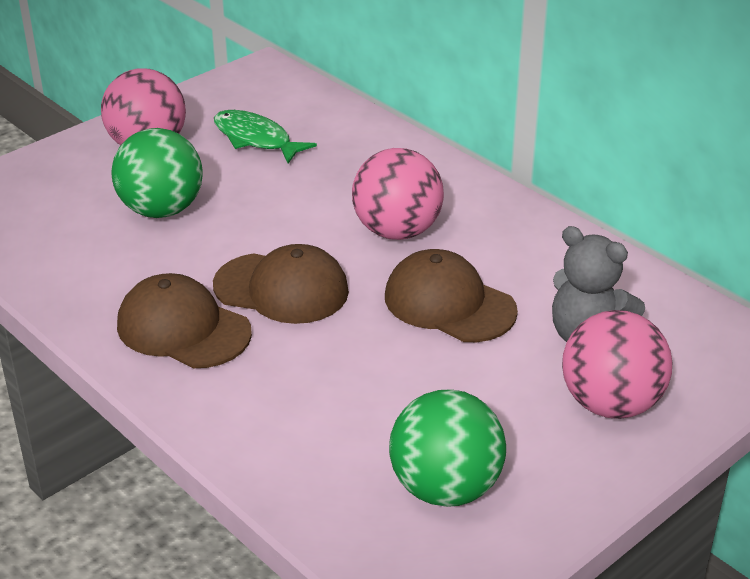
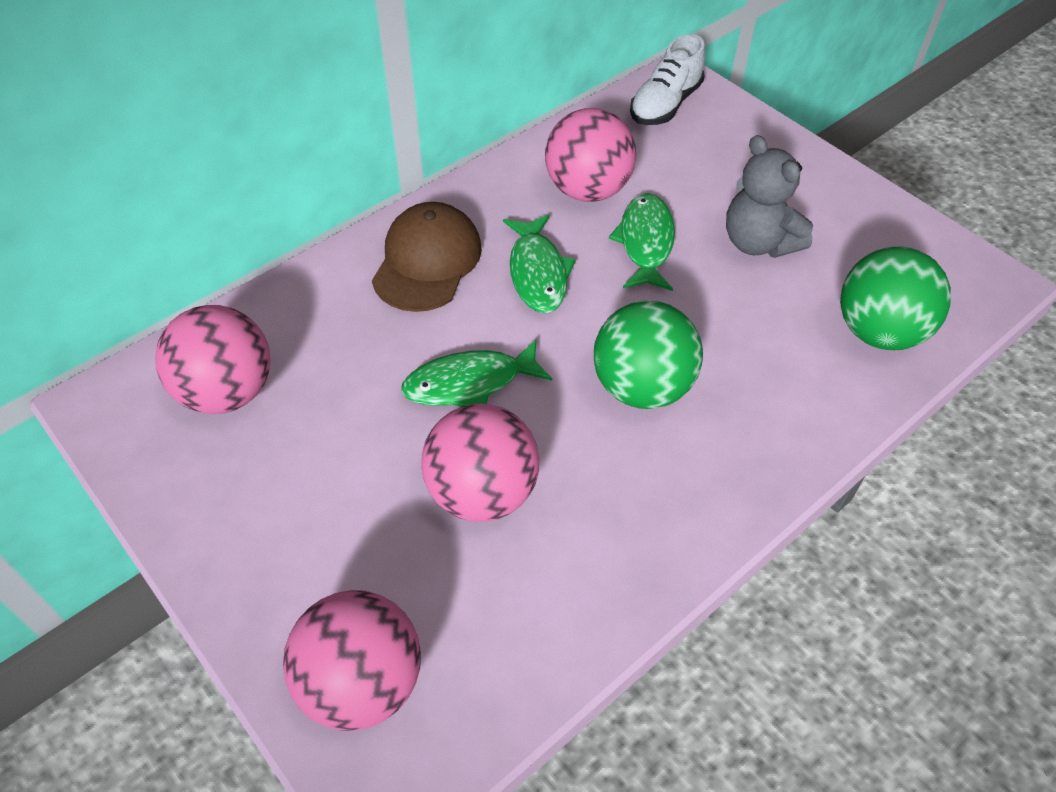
brown cap: 3 -> 1
green fish: 1 -> 3
pink ball: 3 -> 4
white shoe: 0 -> 1

